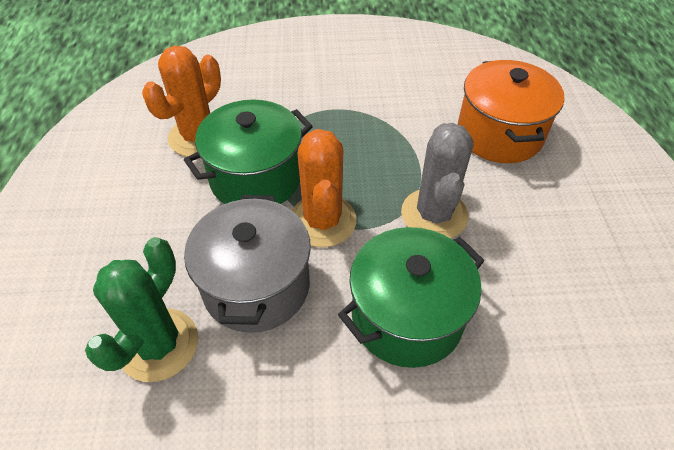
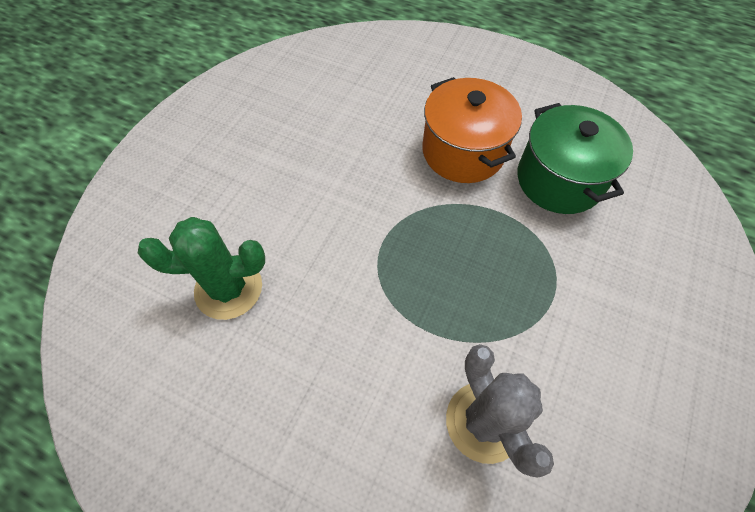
green pot: 2 -> 1
grey pot: 1 -> 0
orange cactus: 2 -> 0

